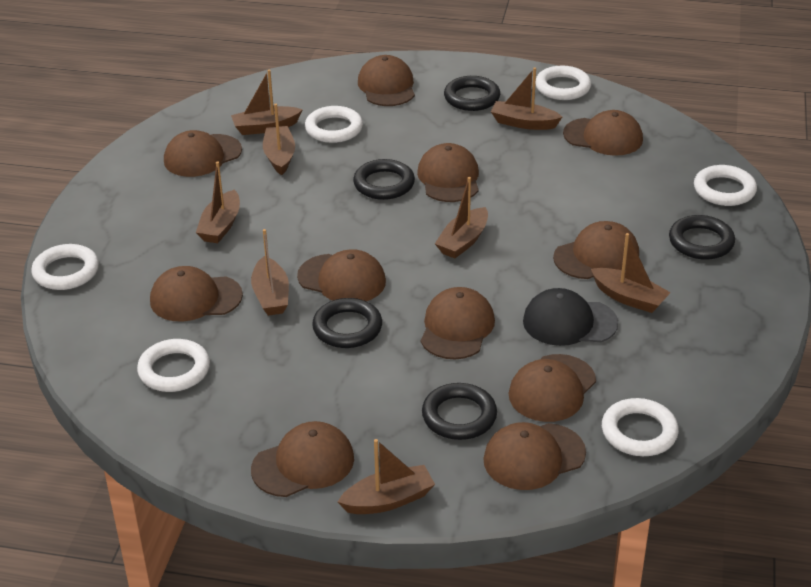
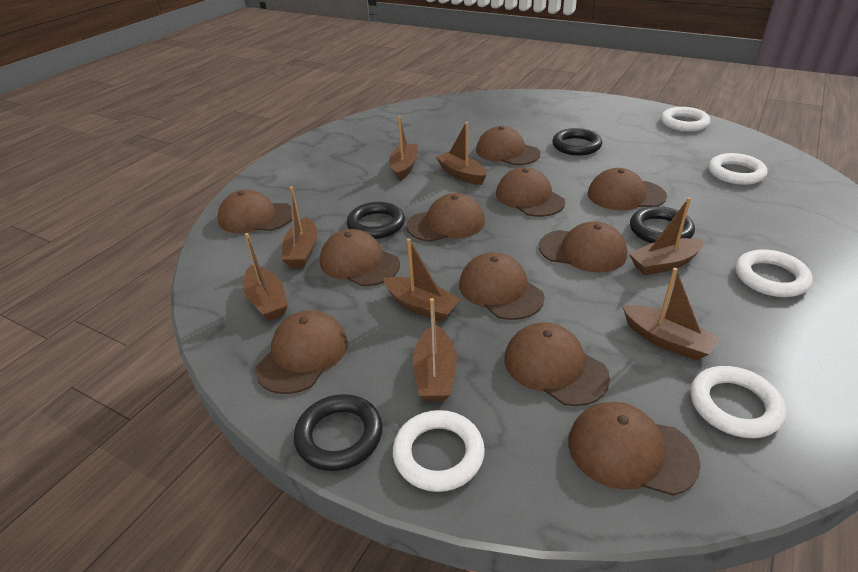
black cap: 1 -> 0
black ring: 5 -> 4
white ring: 6 -> 5

